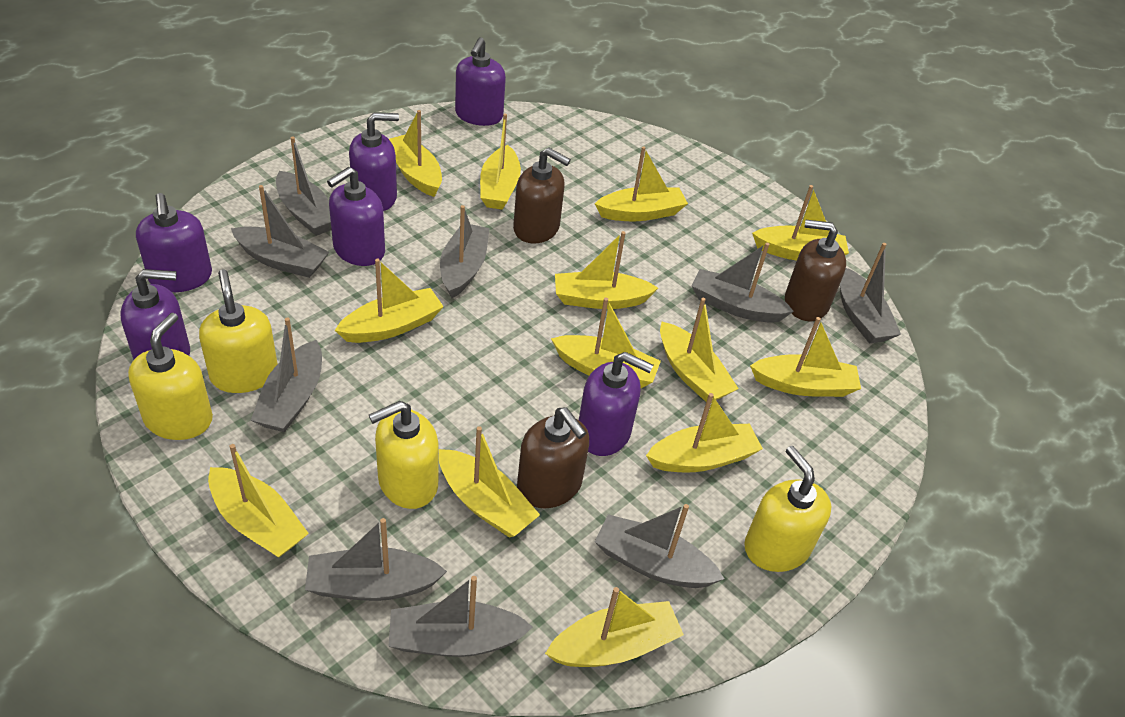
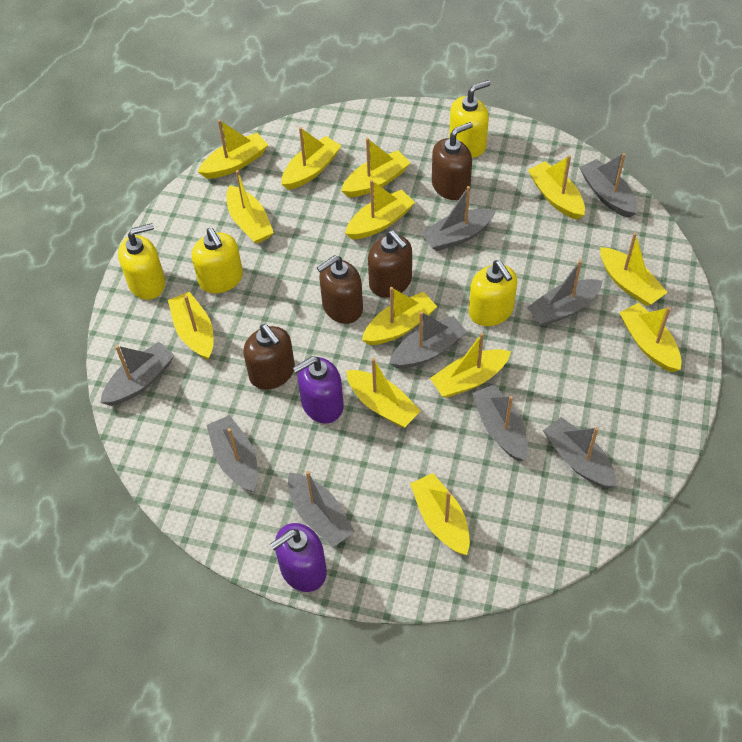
brown soap dispenser: 3 -> 4
purple soap dispenser: 6 -> 2

